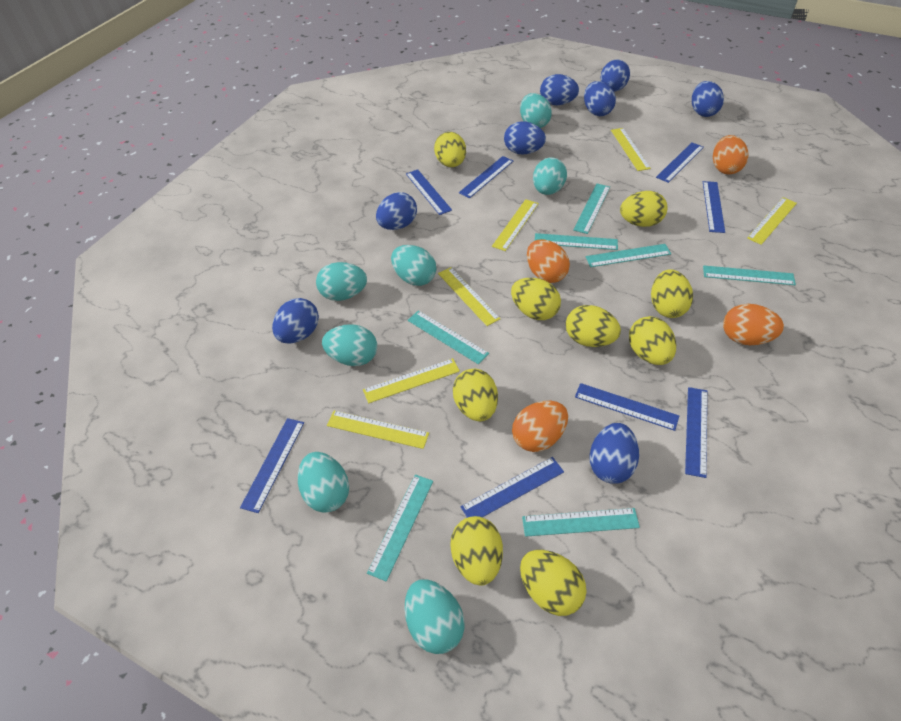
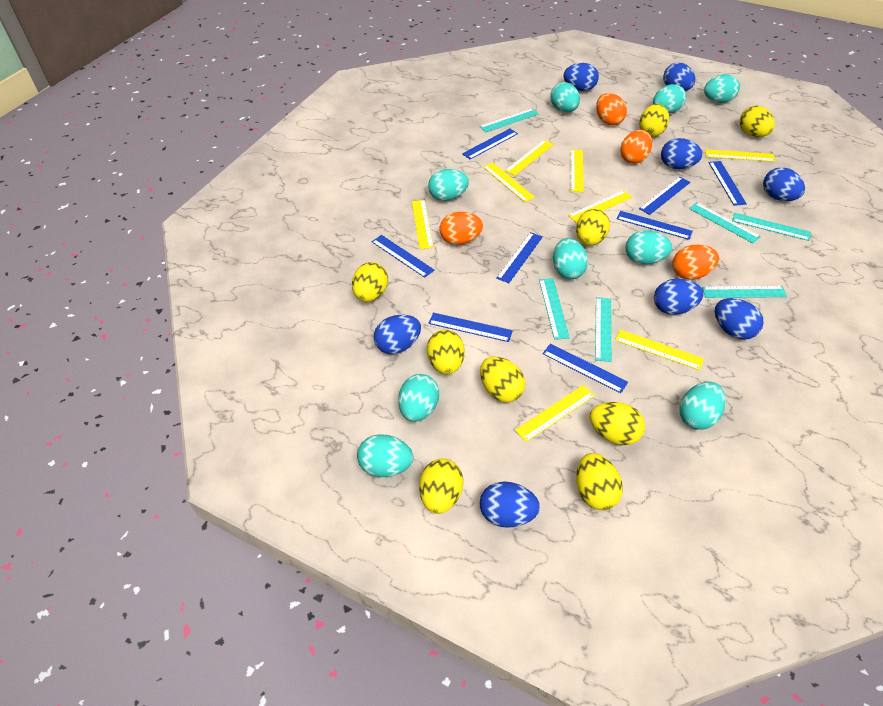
turquoise egg: 7 -> 9
turquoise ruler: 7 -> 6
yellow ruler: 6 -> 8

